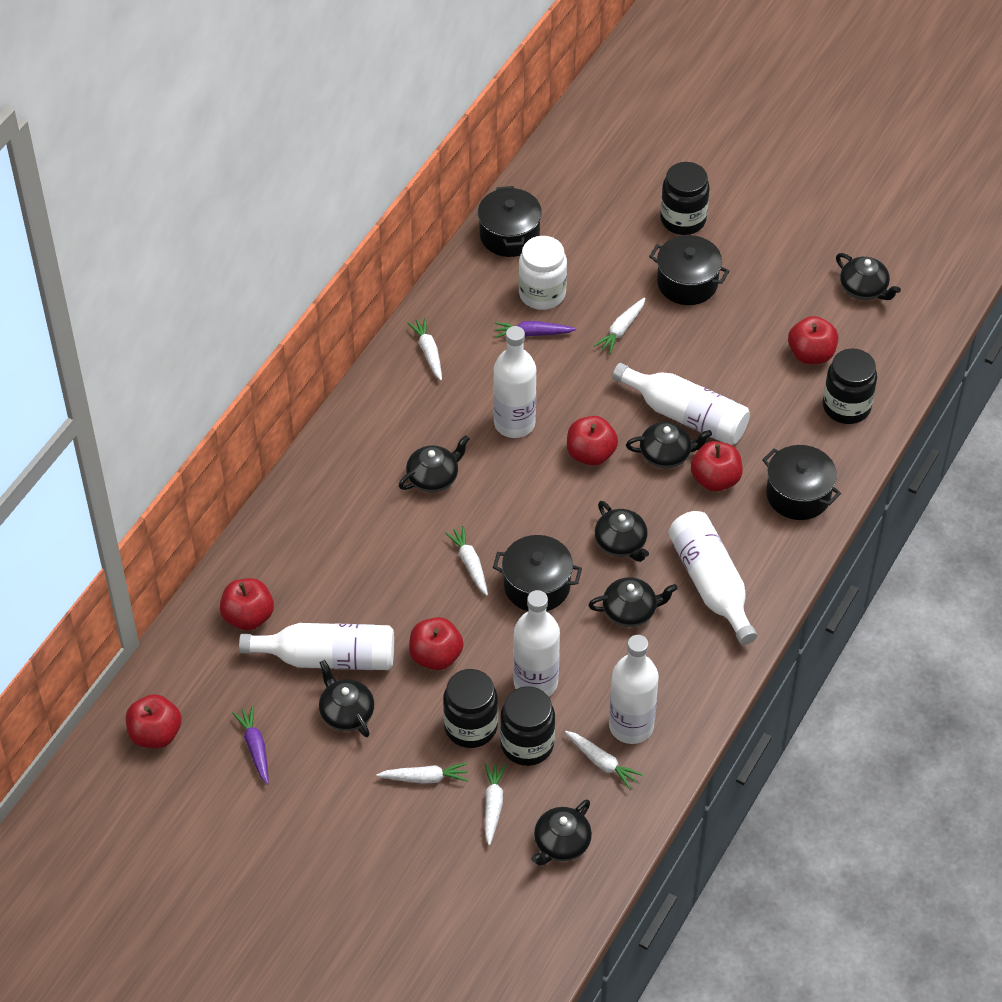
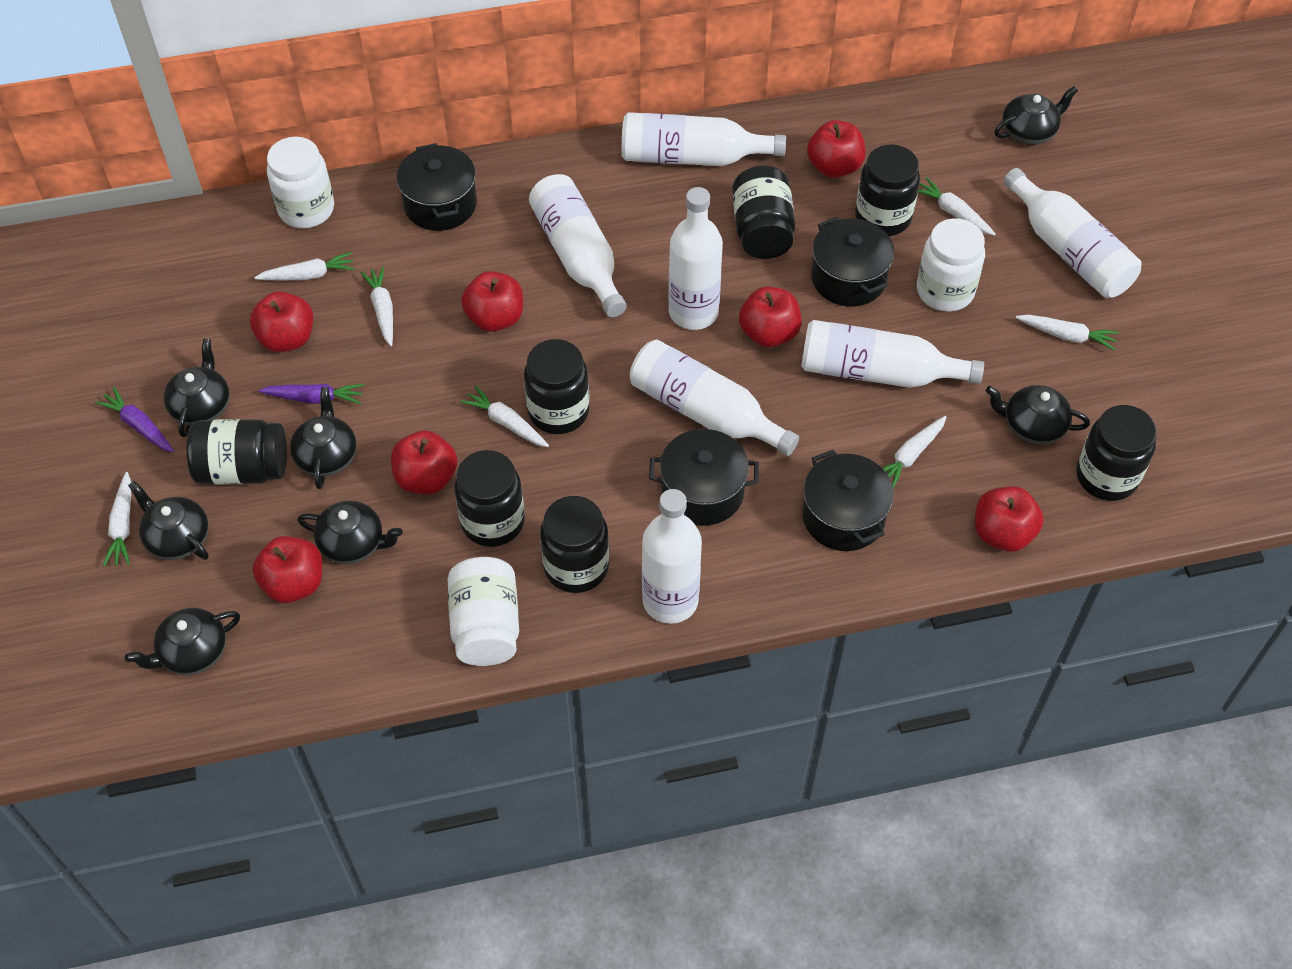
black jar: 4 -> 7
red apple: 6 -> 7
white bottle: 6 -> 7
white carrot: 6 -> 7
white jar: 1 -> 3

